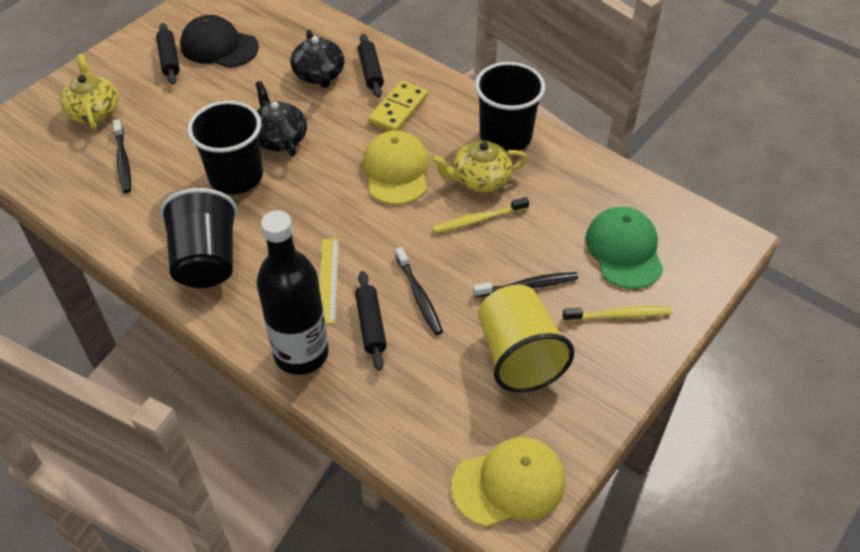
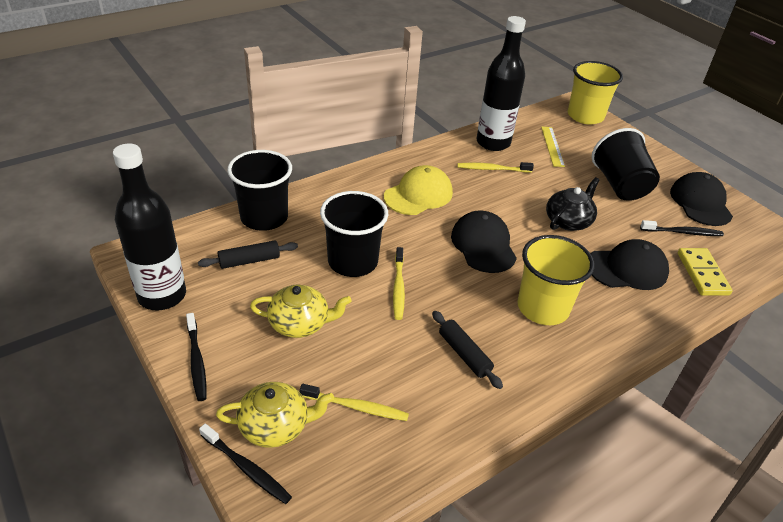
black bottle: 1 -> 2
black cap: 1 -> 3
black rolling pin: 3 -> 2
black teapot: 2 -> 1
green cap: 1 -> 0
yellow cap: 2 -> 1
yellow cup: 1 -> 2
yellow toothbrush: 2 -> 3

